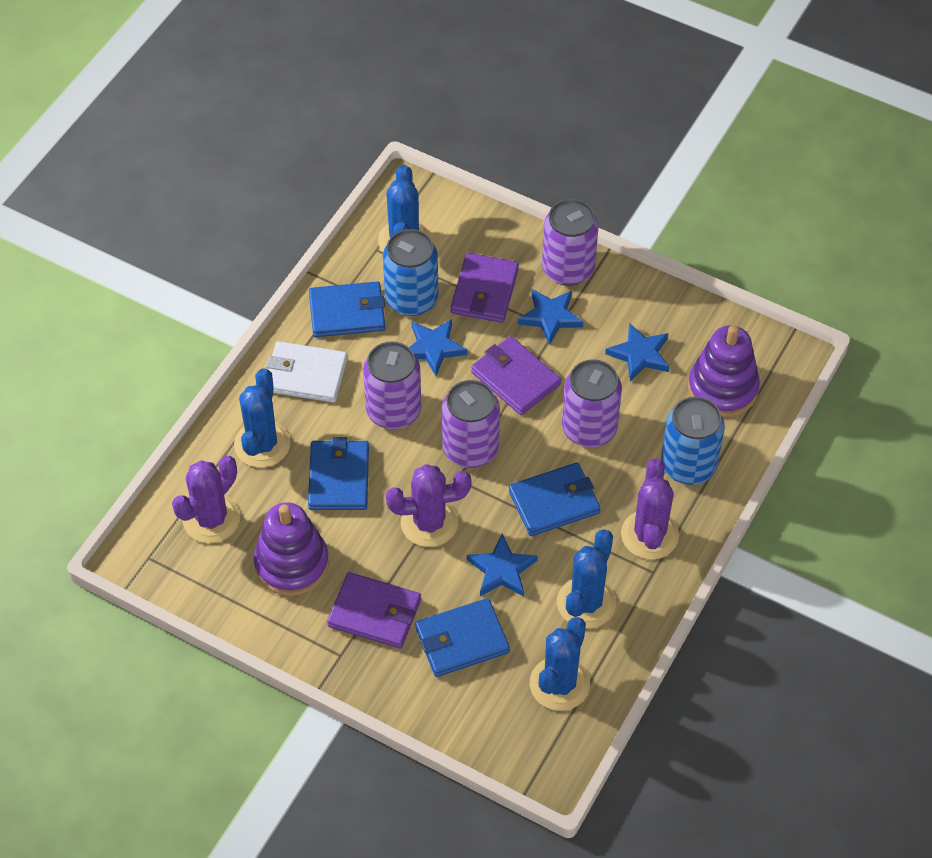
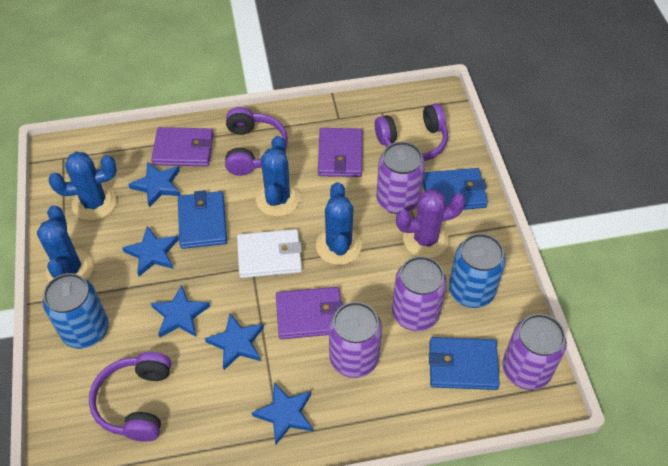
blue star: 4 -> 5
blue wallet: 4 -> 3
purple cactus: 3 -> 1
purple headphones: 0 -> 3
purple stacking toy: 2 -> 0

